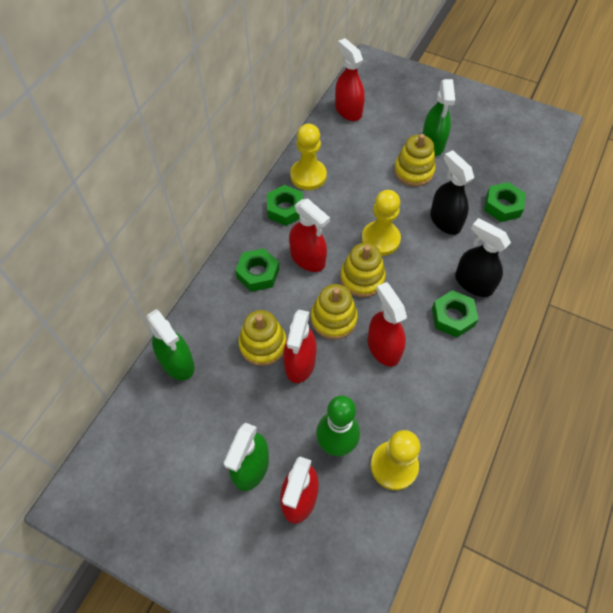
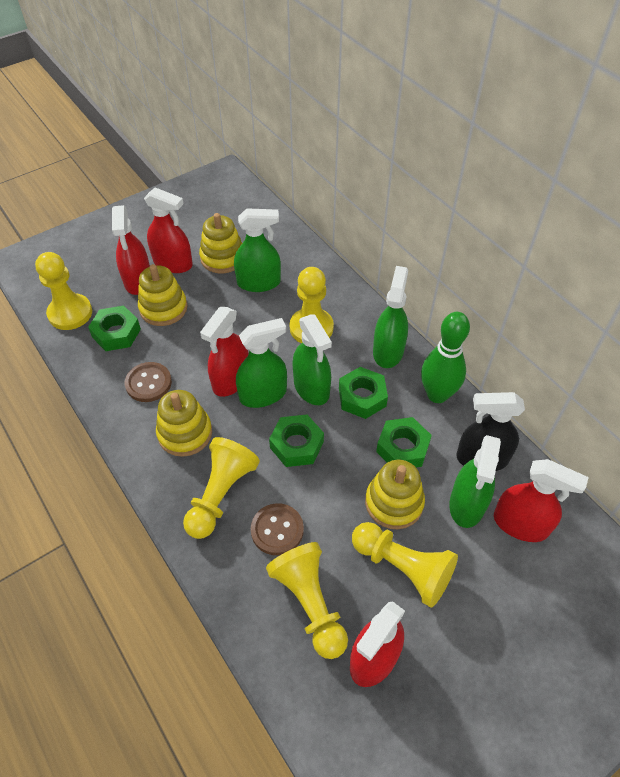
black spray bottle: 2 -> 1
brown button: 0 -> 2
green spray bottle: 3 -> 5
yellow pawn: 3 -> 5

